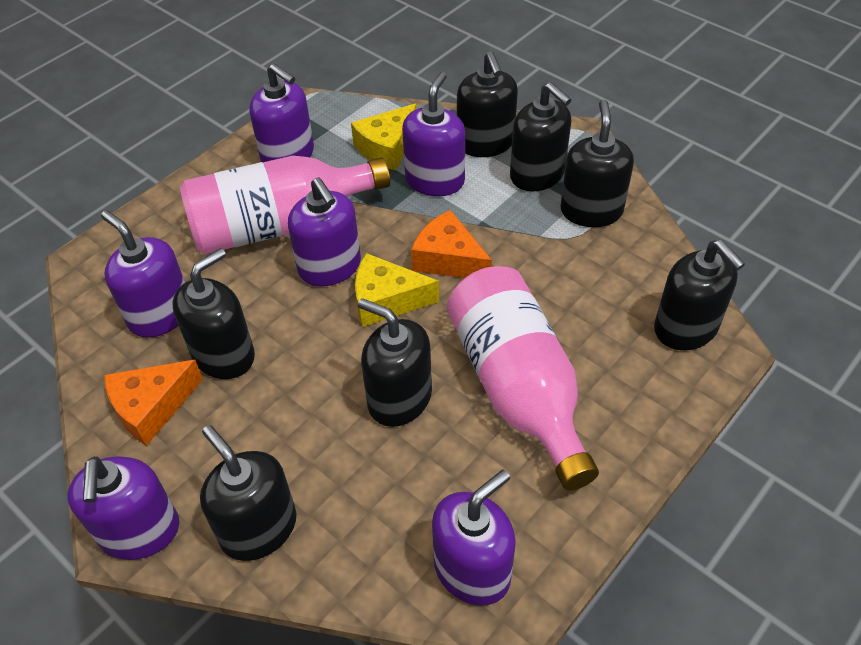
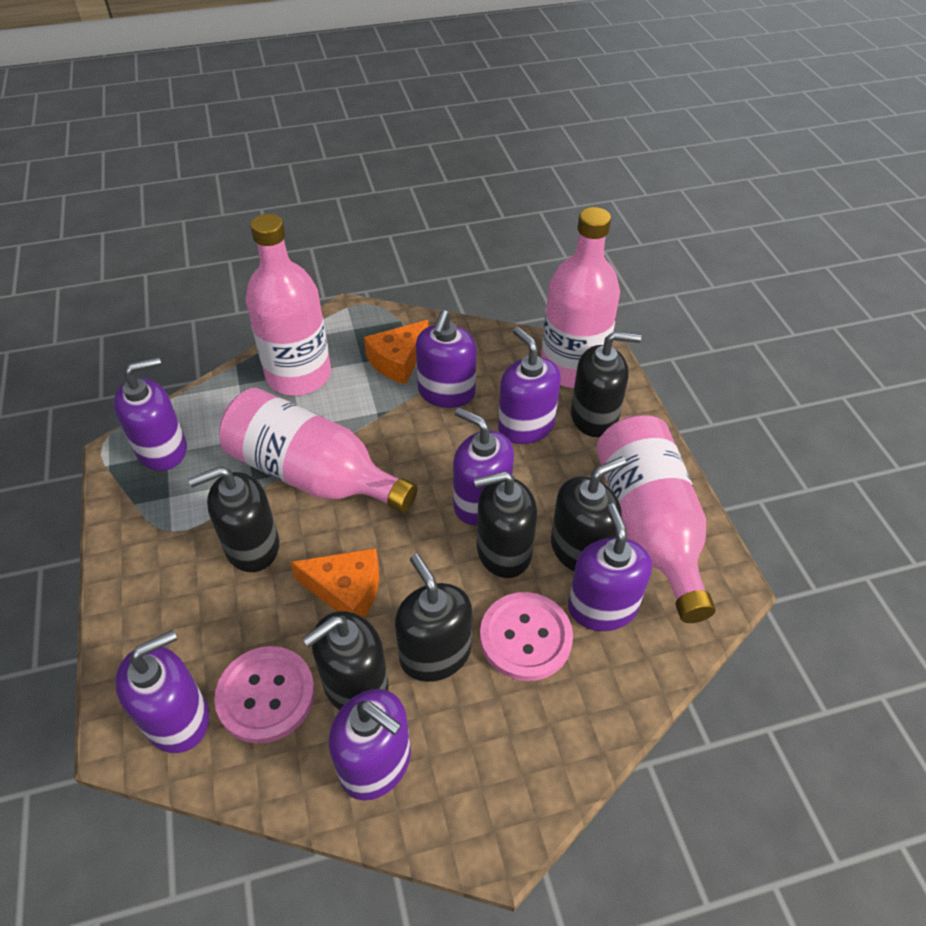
black soap dispenser: 7 -> 6
pink bottle: 2 -> 4
pink button: 0 -> 2
purple soap dispenser: 6 -> 7
yellow cheese: 2 -> 0

